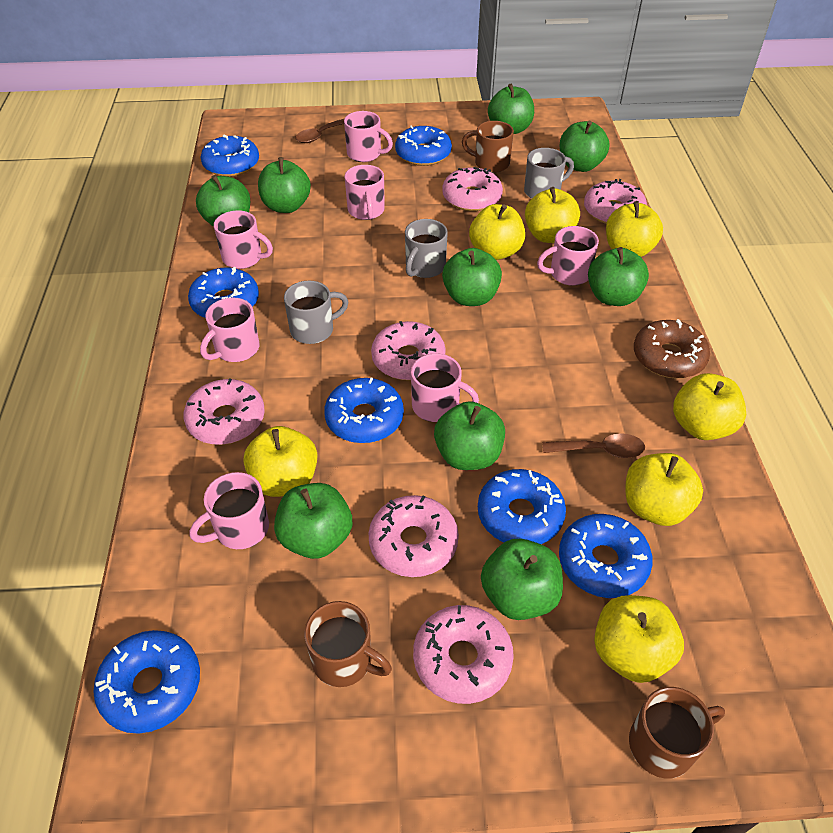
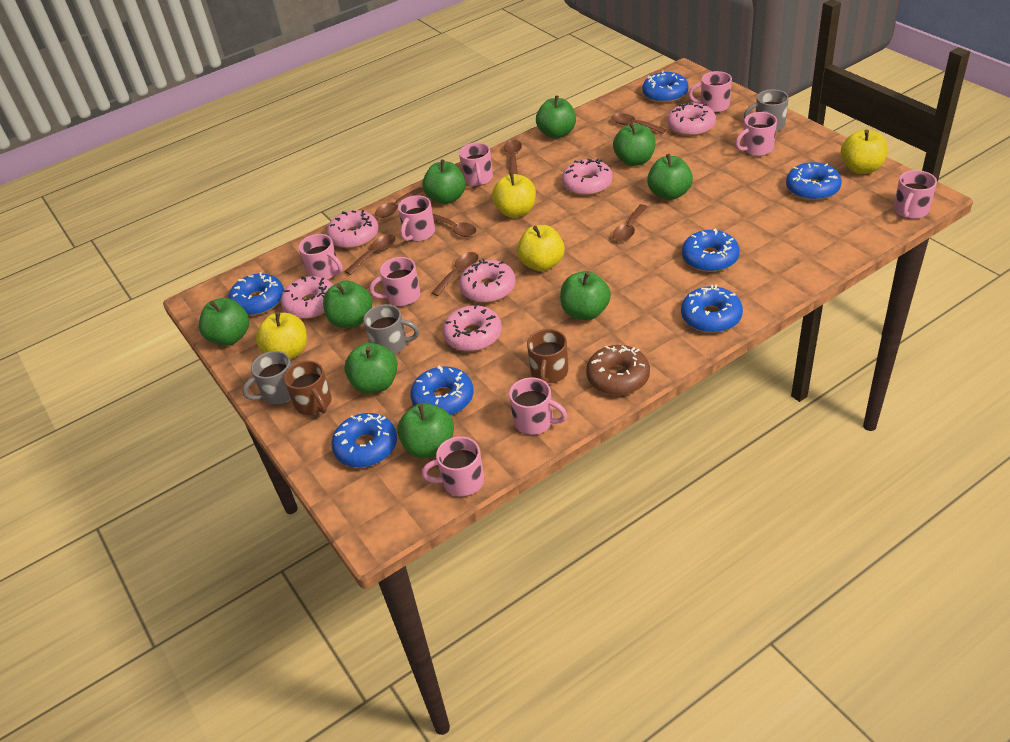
brown mug: 3 -> 2
brown spoon: 2 -> 7
pink mug: 7 -> 9
yellow apple: 7 -> 4

